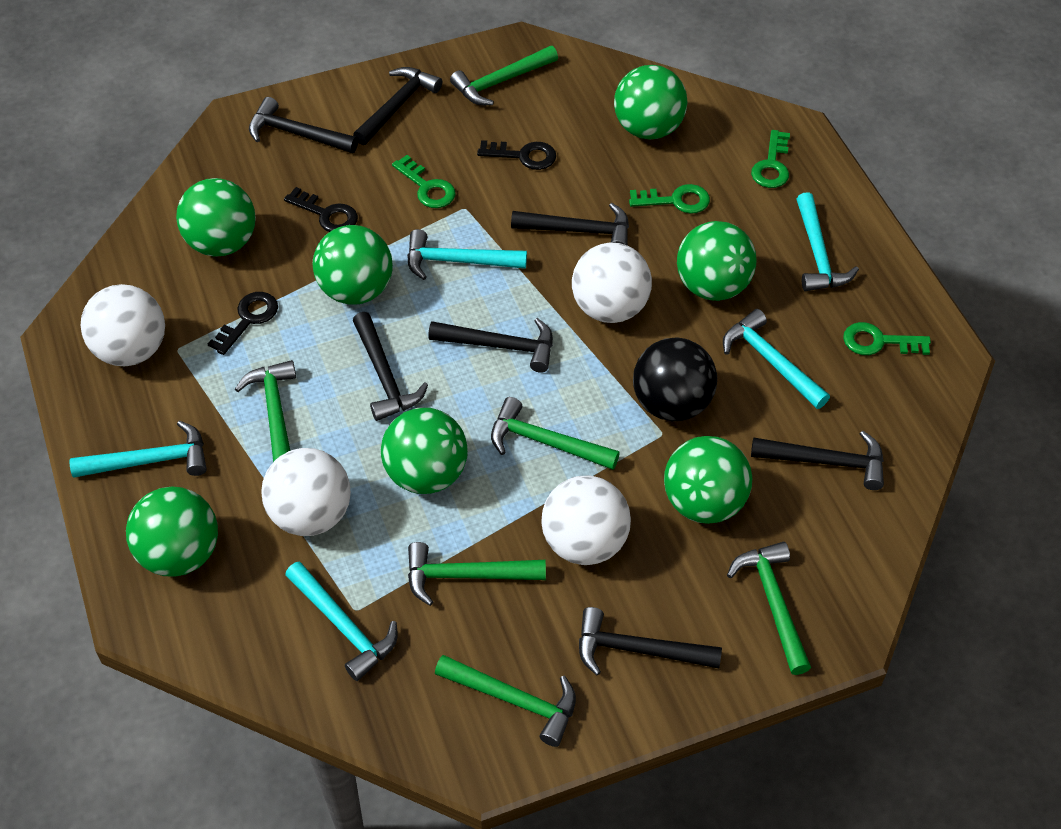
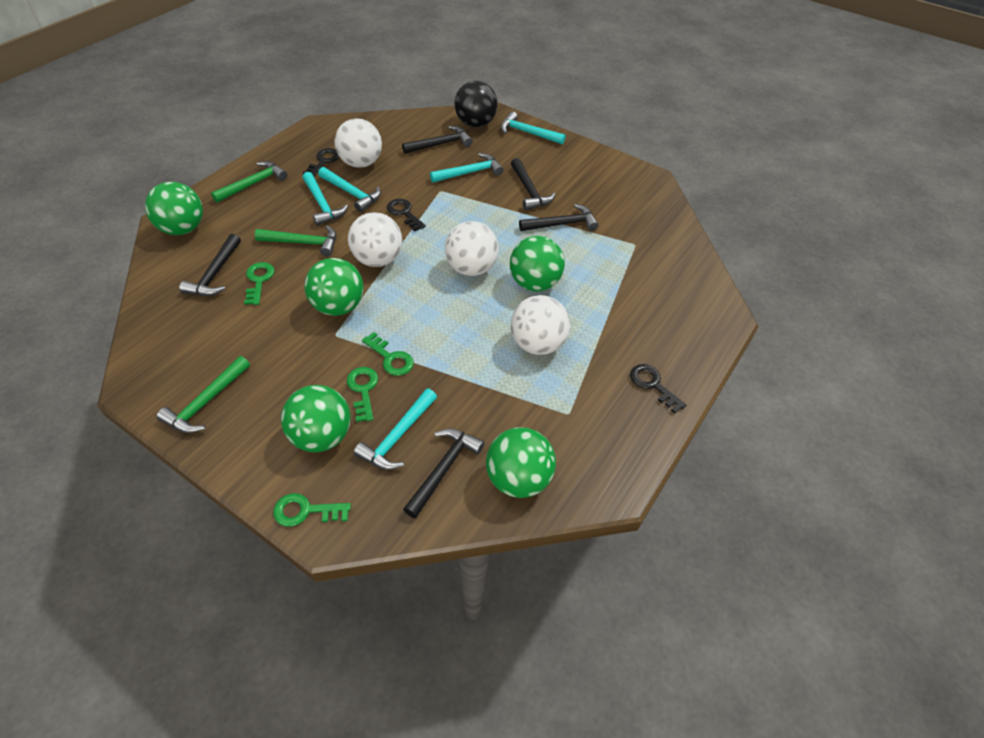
black hammer: 7 -> 5
green ball: 7 -> 5
green hammer: 6 -> 3

